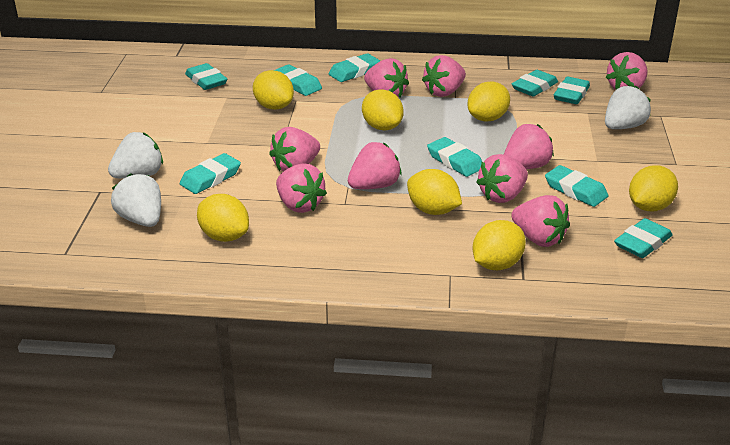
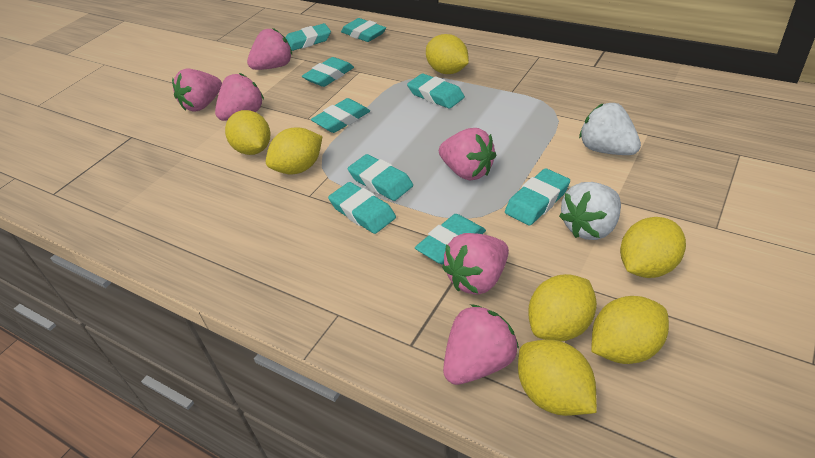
pink strawberry: 9 -> 6
white strawberry: 3 -> 2

